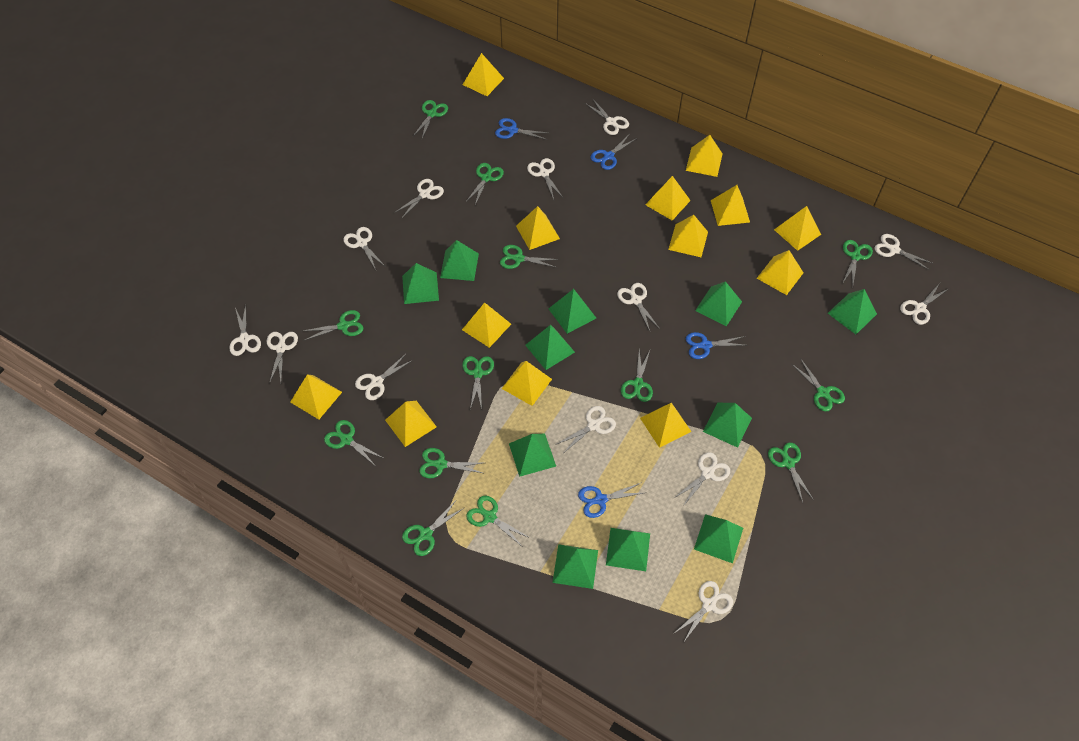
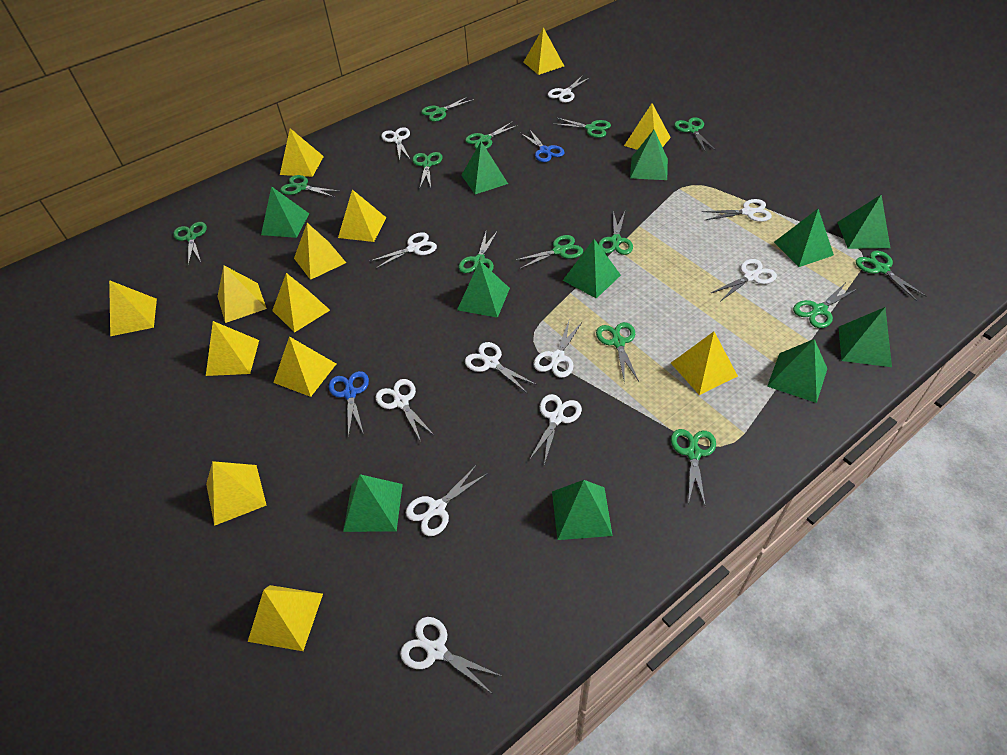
blue scissors: 4 -> 2
green scissors: 13 -> 14
white scissors: 13 -> 11

